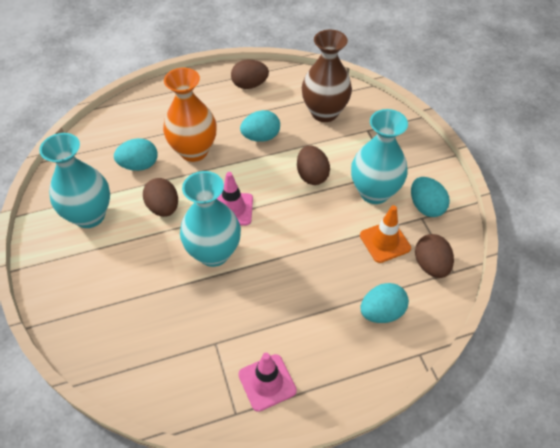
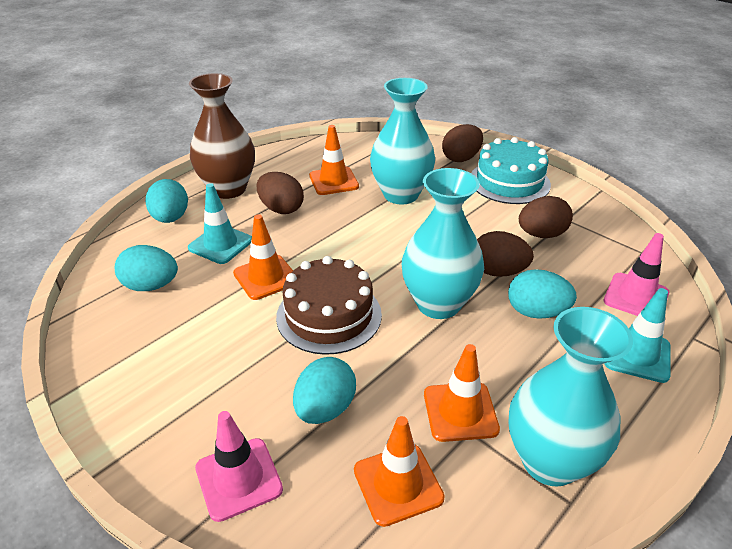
brown cake: 0 -> 1
orange traffic cone: 1 -> 4
orange vase: 1 -> 0
turquoise cake: 0 -> 1
turquoise traffic cone: 0 -> 2

